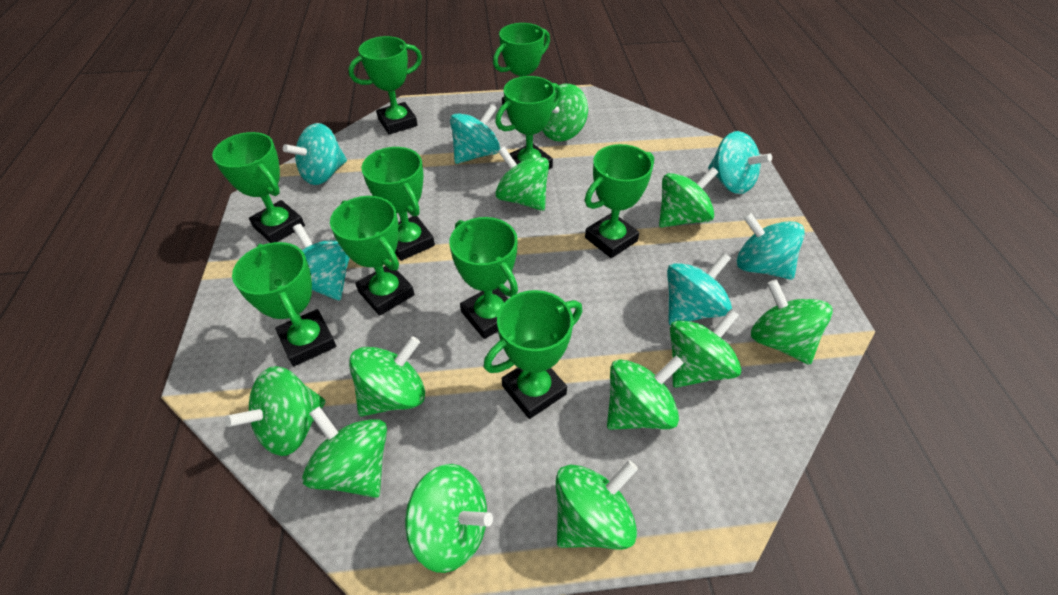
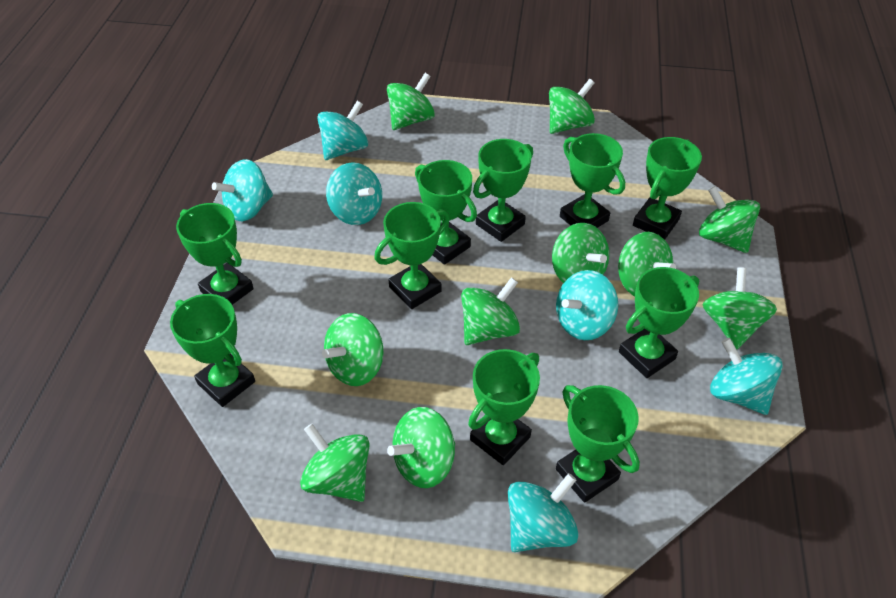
green spinning top: 11 -> 10

